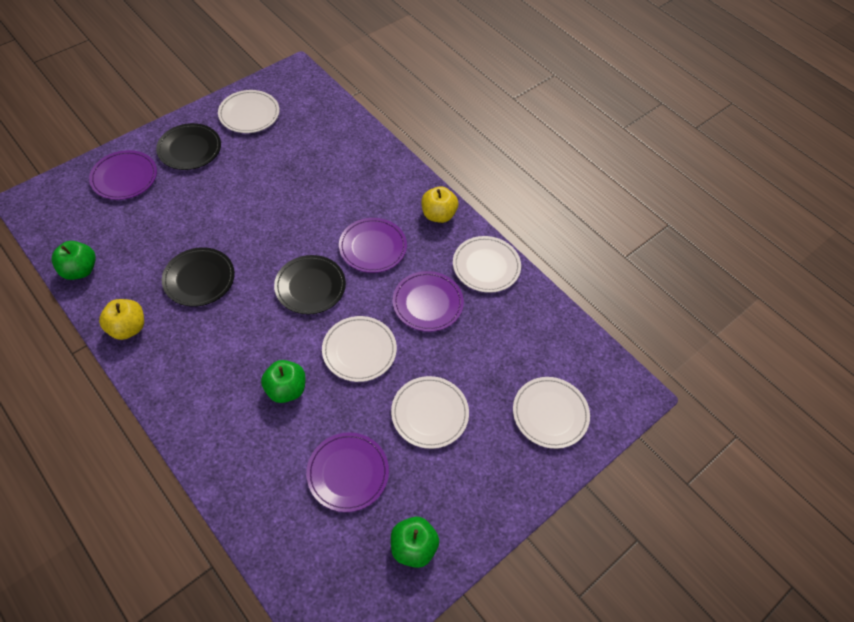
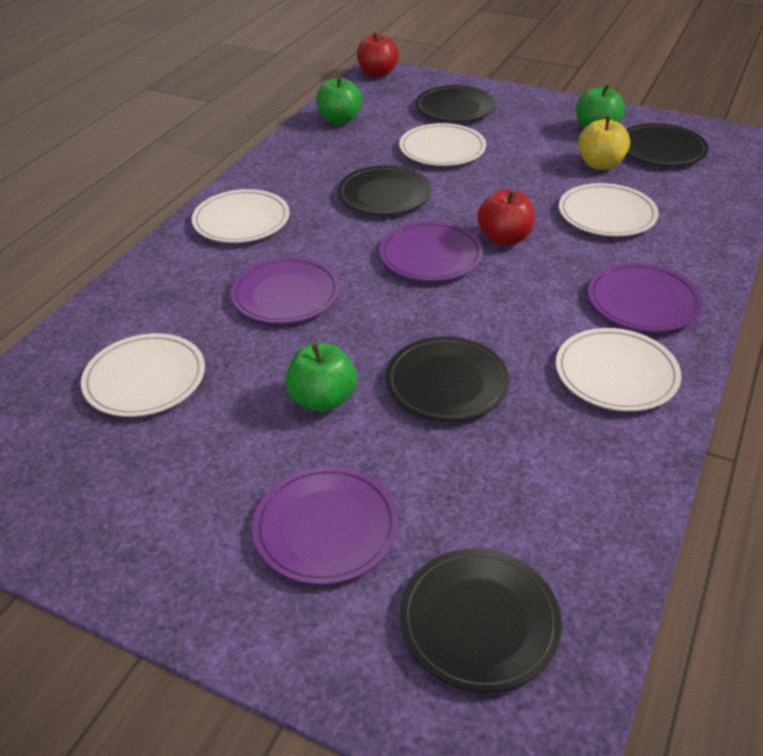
black plate: 3 -> 5
red apple: 0 -> 2
yellow apple: 2 -> 1

